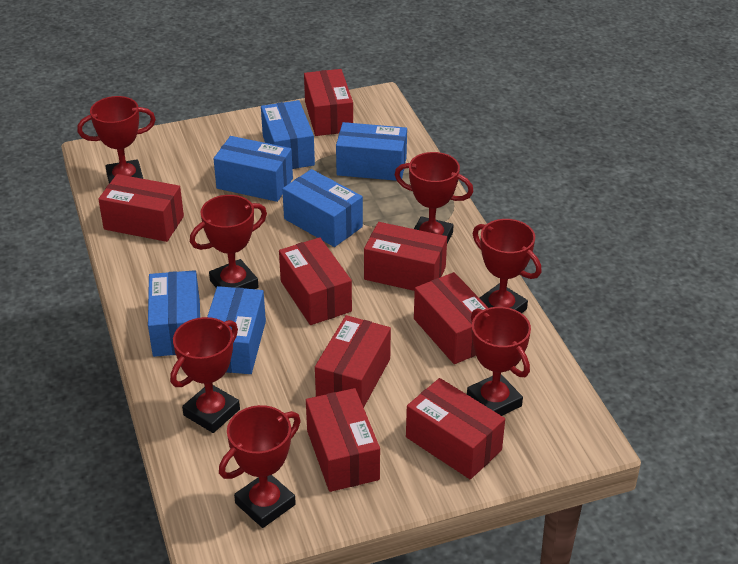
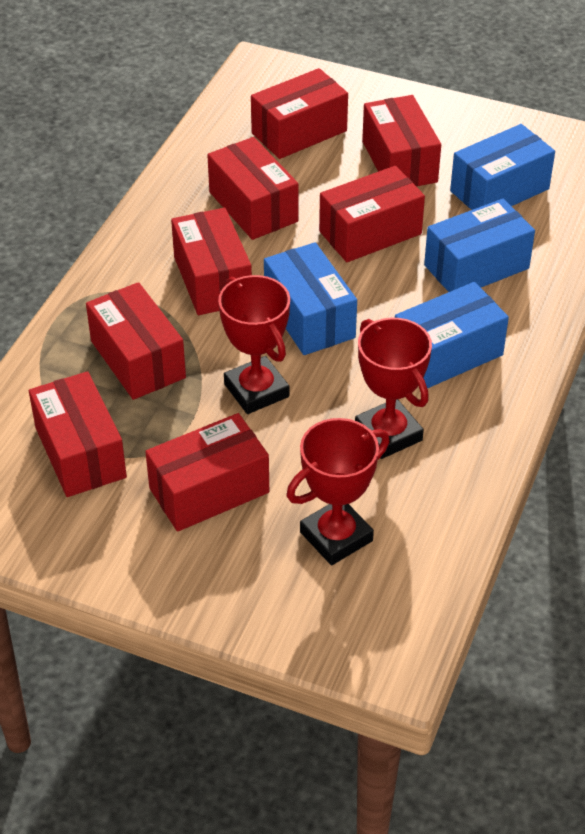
blue box: 6 -> 4
red trophy: 7 -> 3

